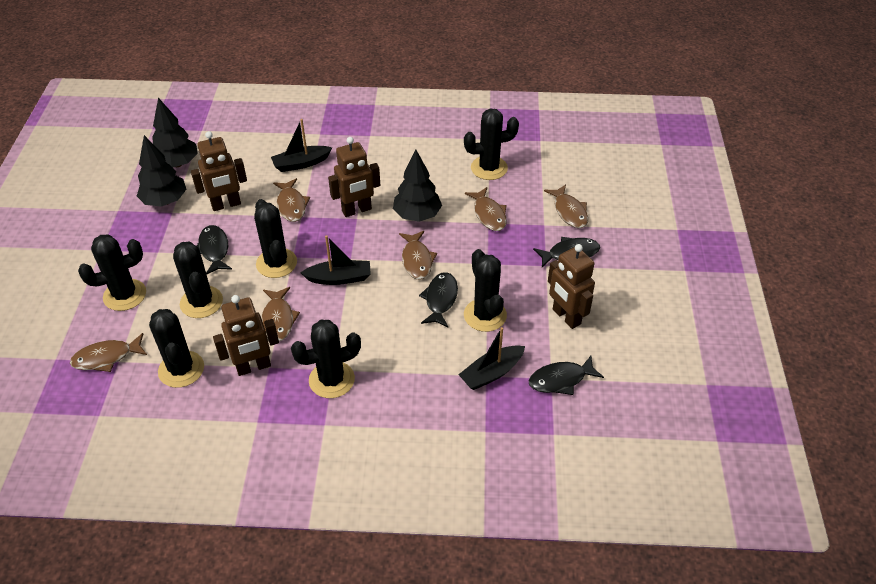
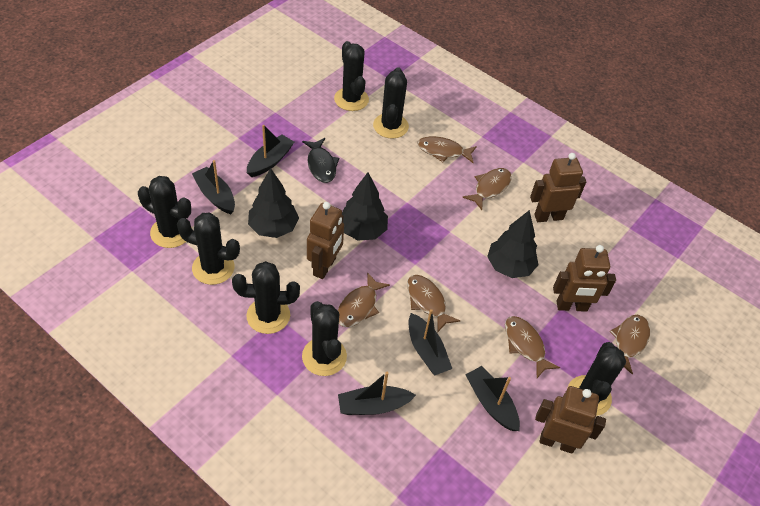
black boat: 3 -> 5
black fish: 4 -> 1

